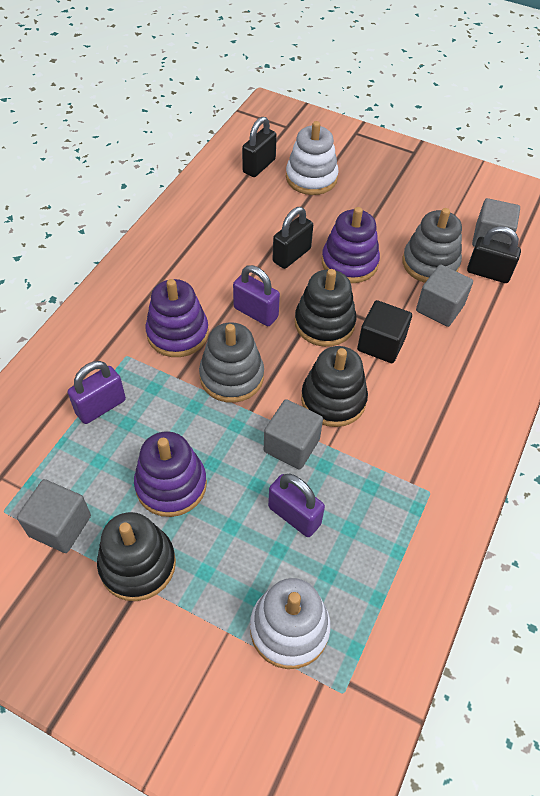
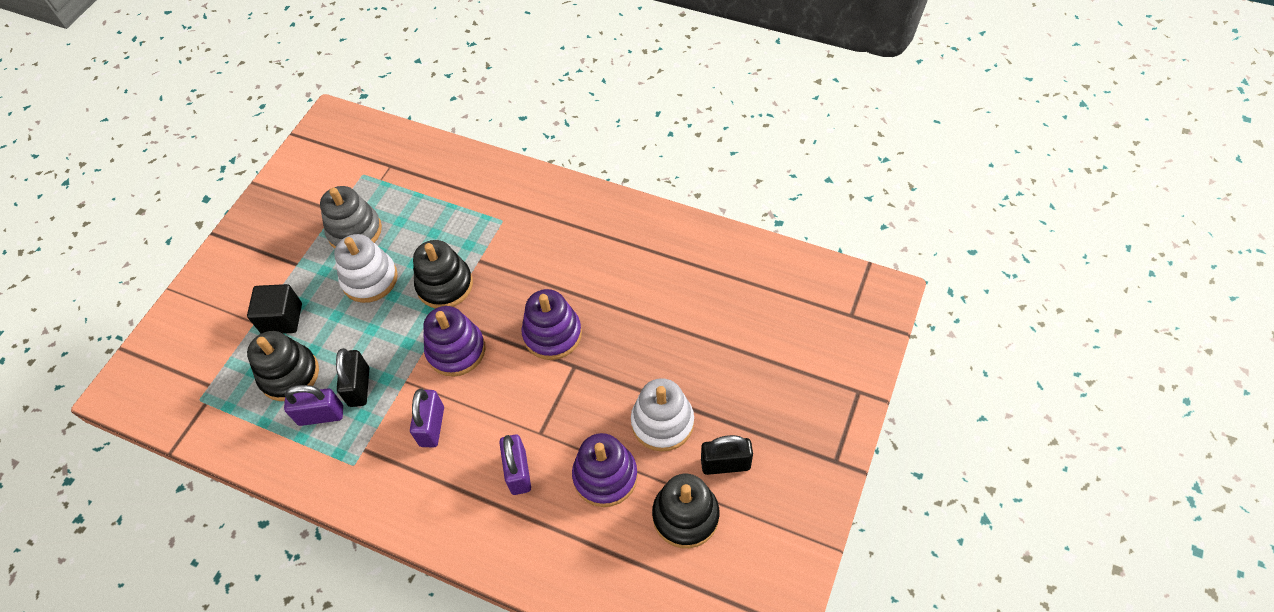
black padlock: 3 -> 2
grey cube: 4 -> 0
grey stacking toy: 2 -> 1

